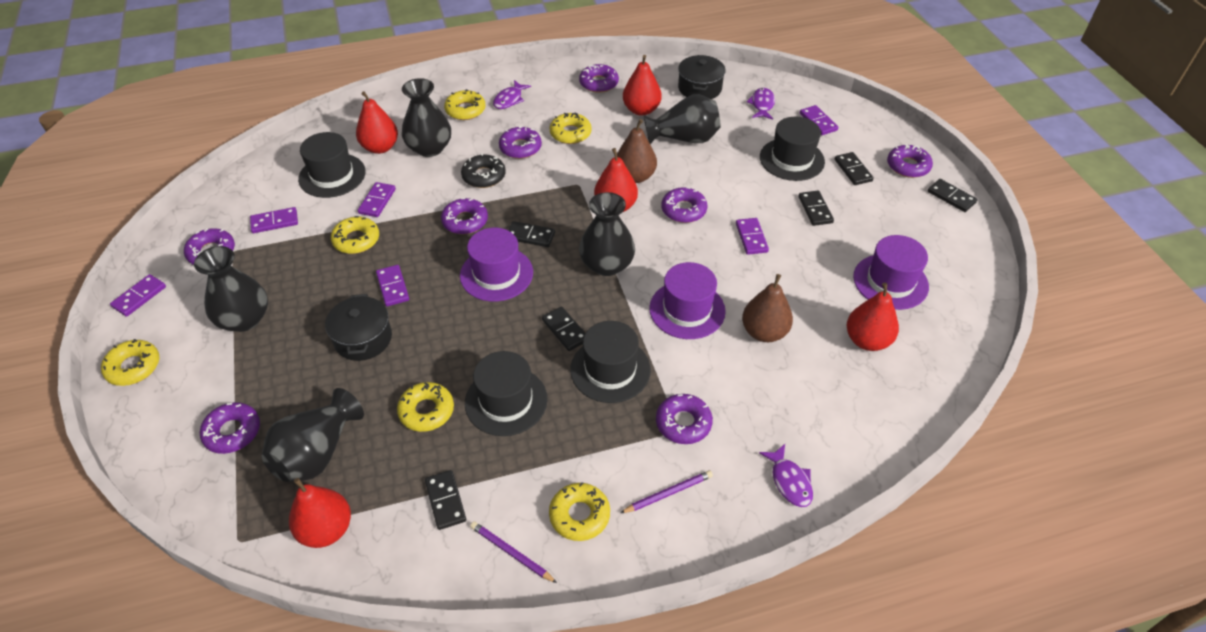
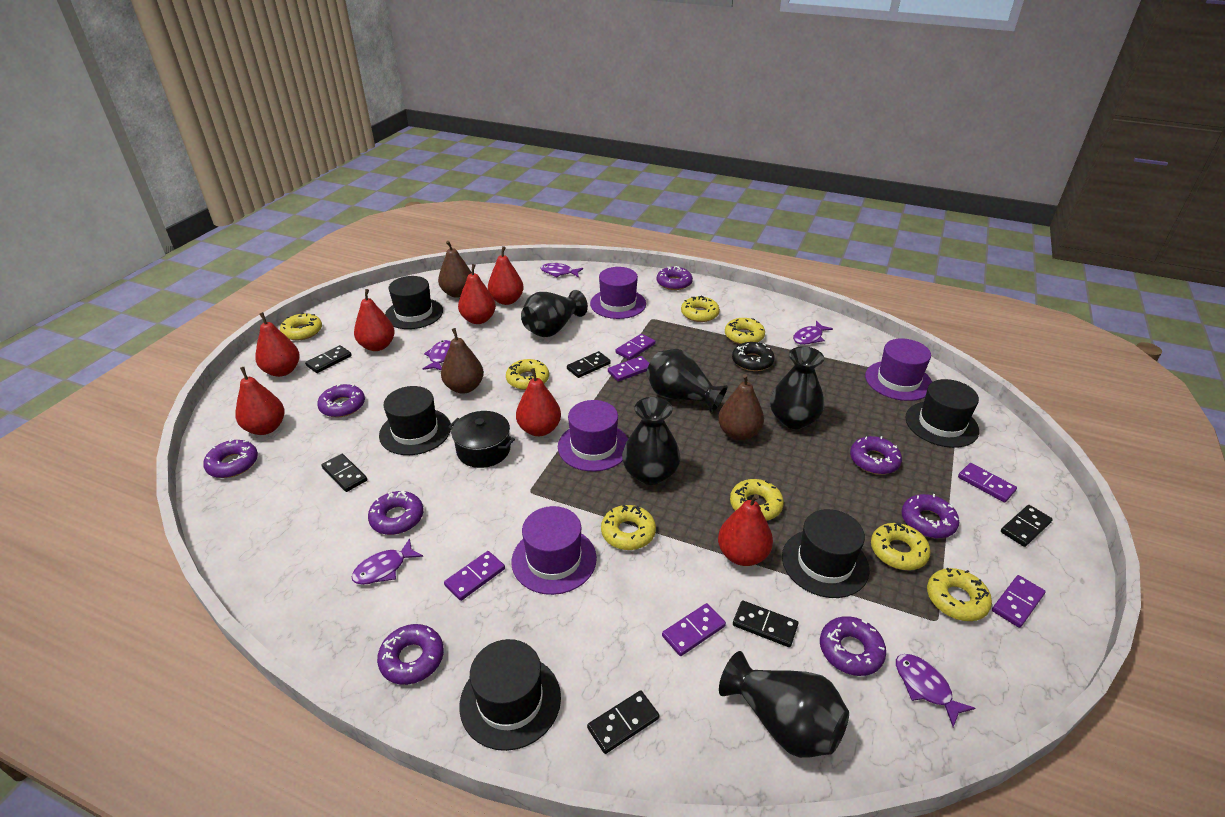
black hat: 4 -> 5
black pot: 2 -> 1
brown pear: 2 -> 3
purple fish: 3 -> 5
purple hat: 3 -> 4
purple pencil: 2 -> 0
red pear: 5 -> 7
yellow donut: 6 -> 8

